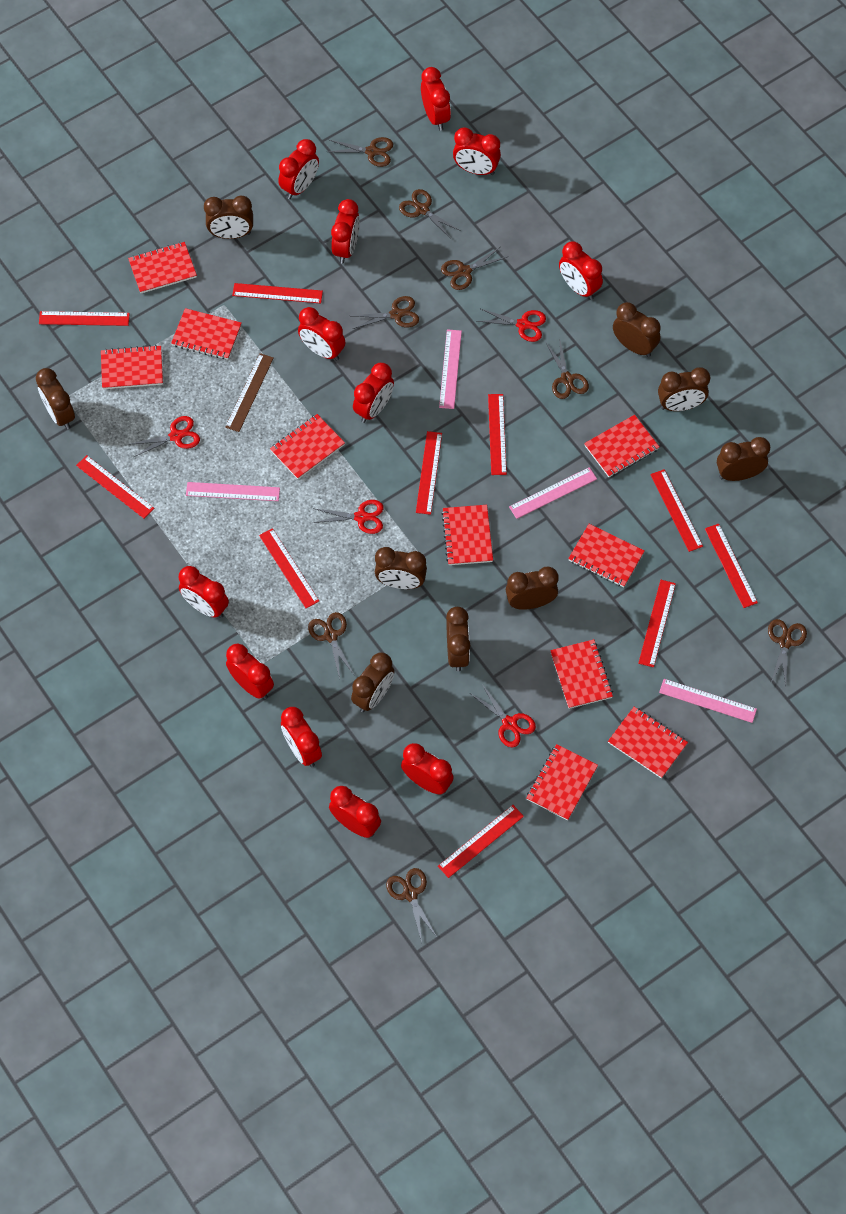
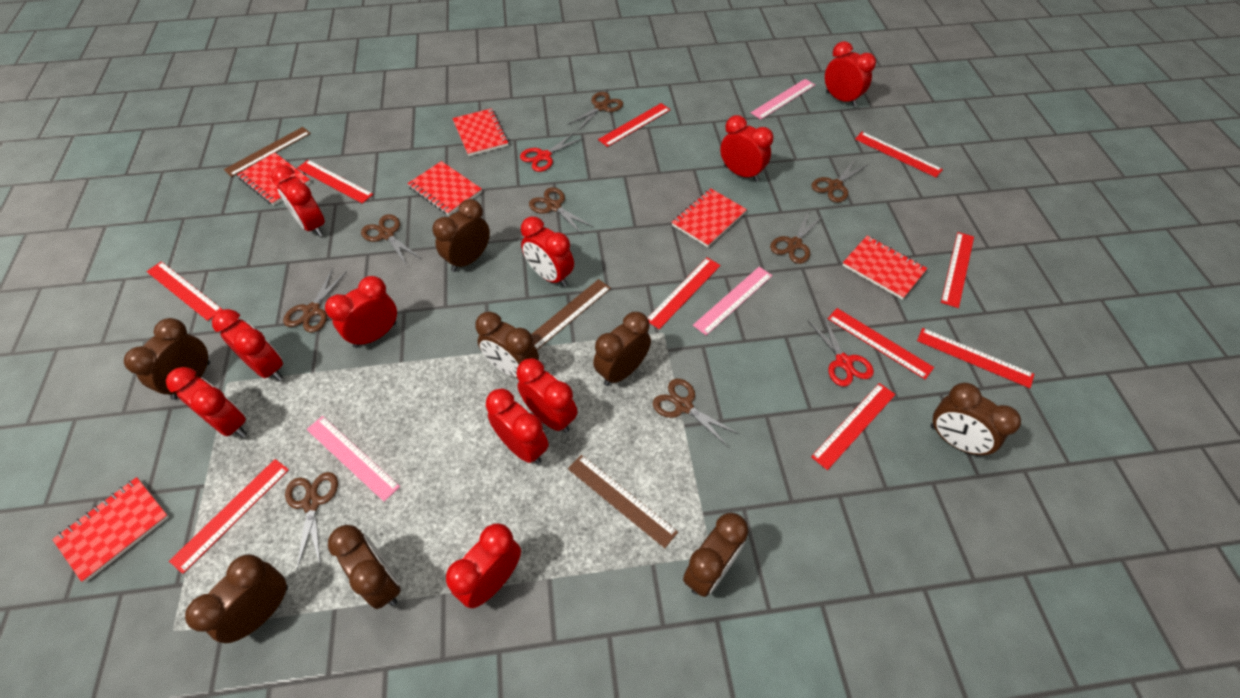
brown clock: 9 -> 8
brown ruler: 1 -> 3
pink ruler: 4 -> 3
red clock: 12 -> 10
red notebook: 10 -> 6
red scissors: 4 -> 2

